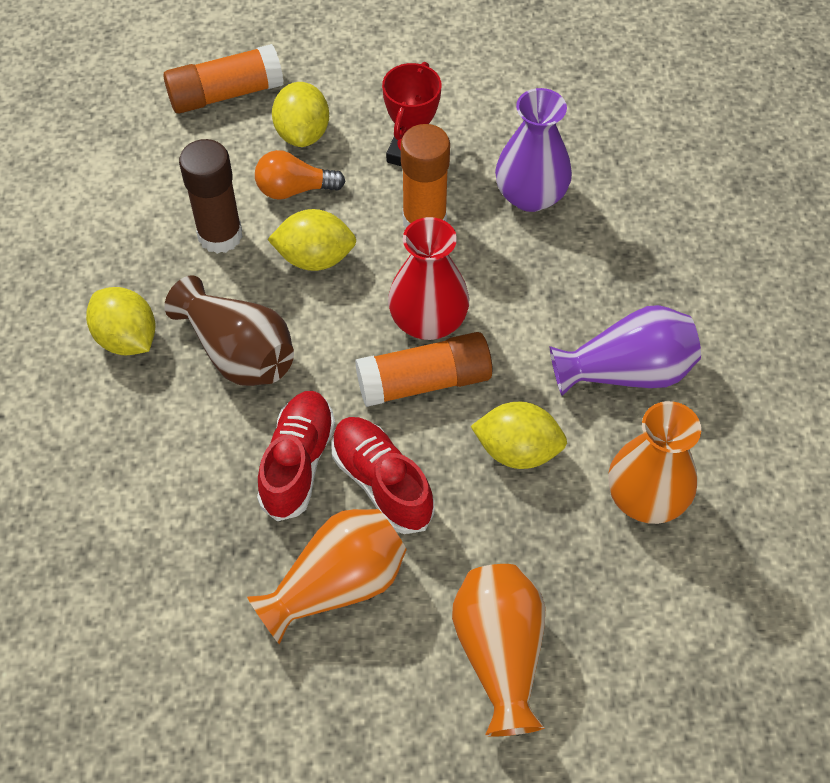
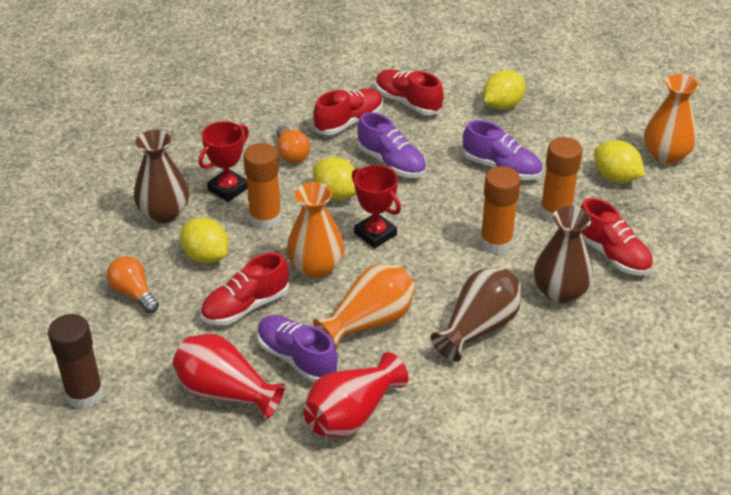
brown vase: 1 -> 3
orange light bulb: 1 -> 2
purple shoe: 0 -> 3
purple vase: 2 -> 0
red shoe: 2 -> 4
red trophy: 1 -> 2
red vase: 1 -> 2

